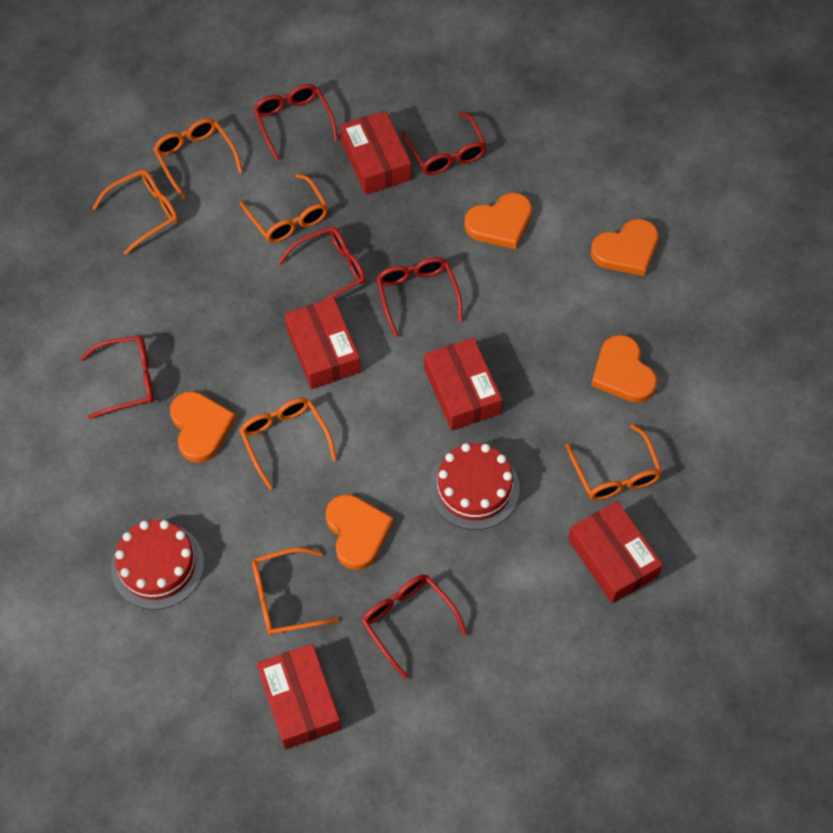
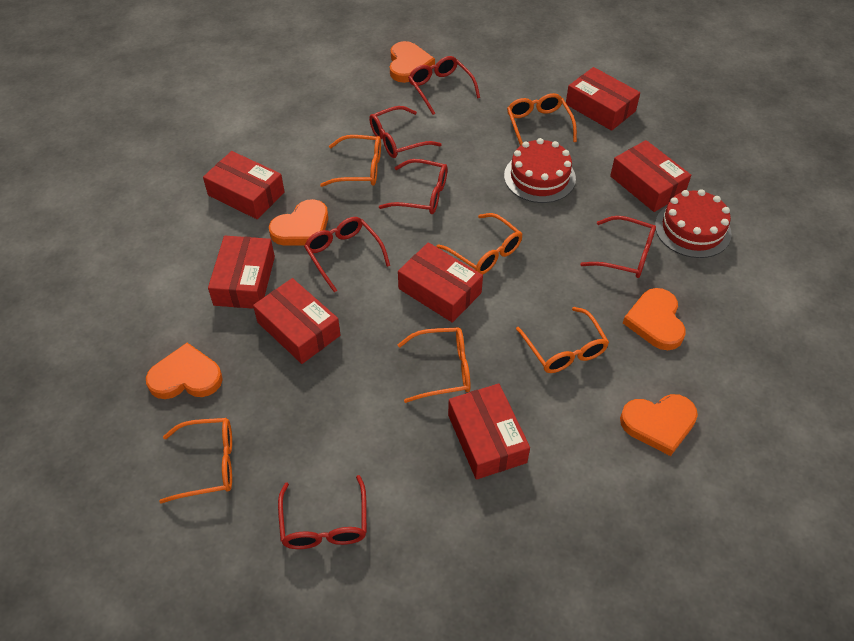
red box: 5 -> 7

